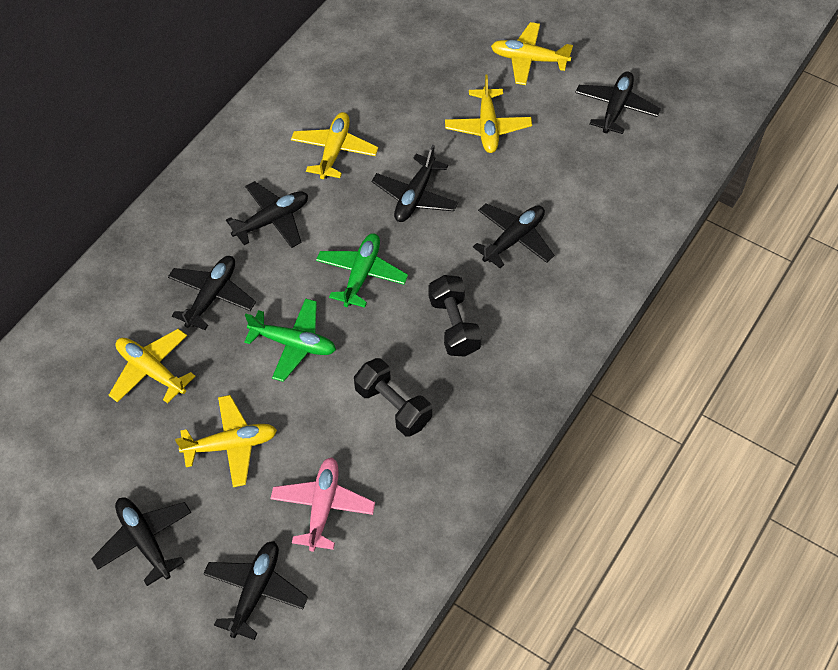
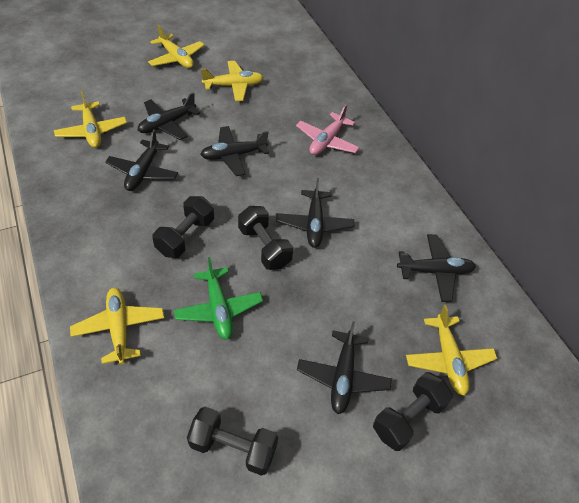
black dumbbell: 2 -> 4
black plane: 7 -> 6
green plane: 2 -> 1

